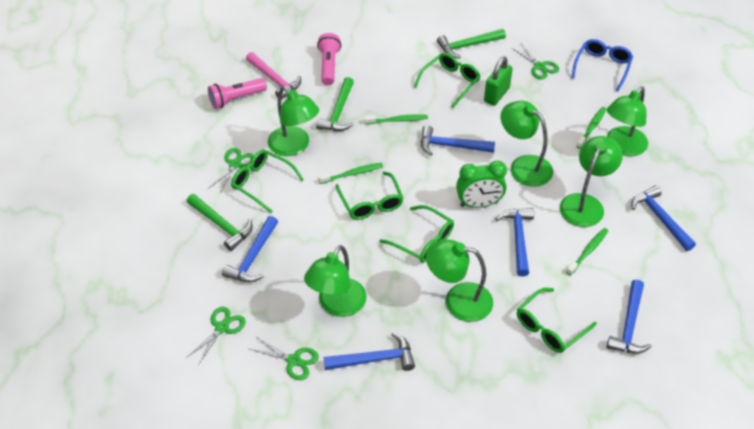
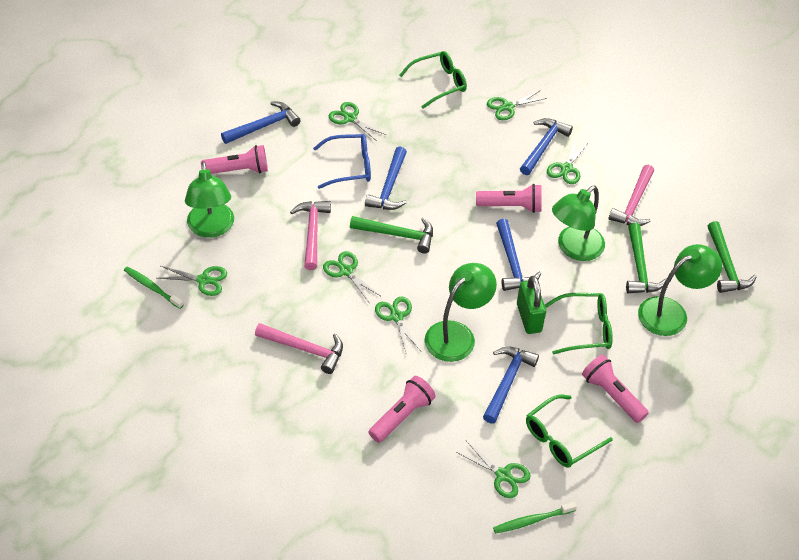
blue hammer: 6 -> 5
green clock: 1 -> 0
green glasses: 5 -> 3
green lamp: 6 -> 4
green scissors: 4 -> 7
green toothbrush: 4 -> 2
pink flashlight: 2 -> 4
pink hammer: 1 -> 3

